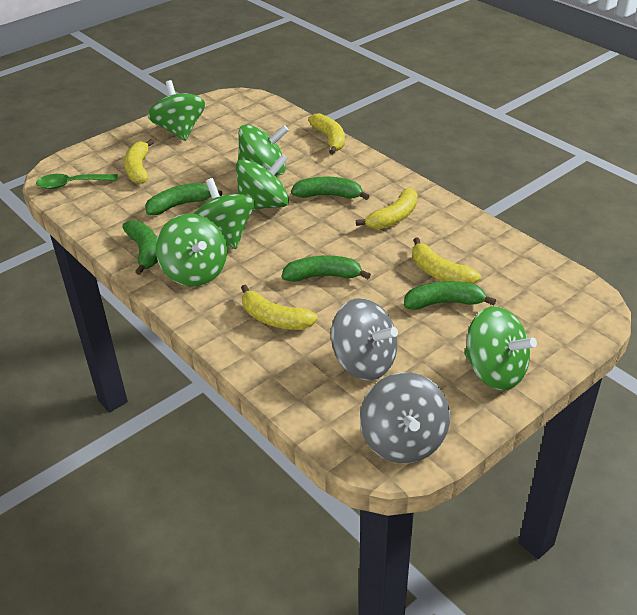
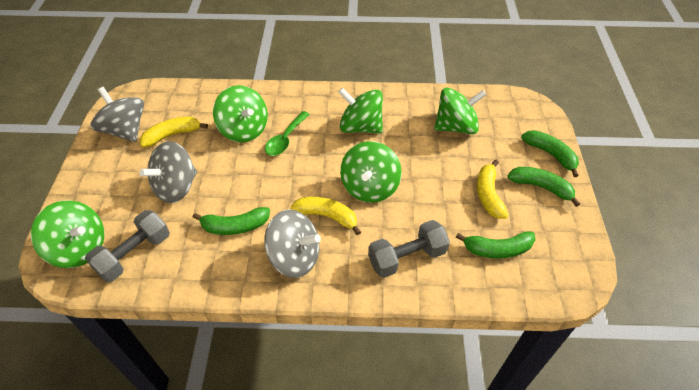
green banana: 5 -> 4
green spinning top: 6 -> 5
grey dumbbell: 0 -> 2
grey spinning top: 2 -> 3
yellow banana: 5 -> 3

